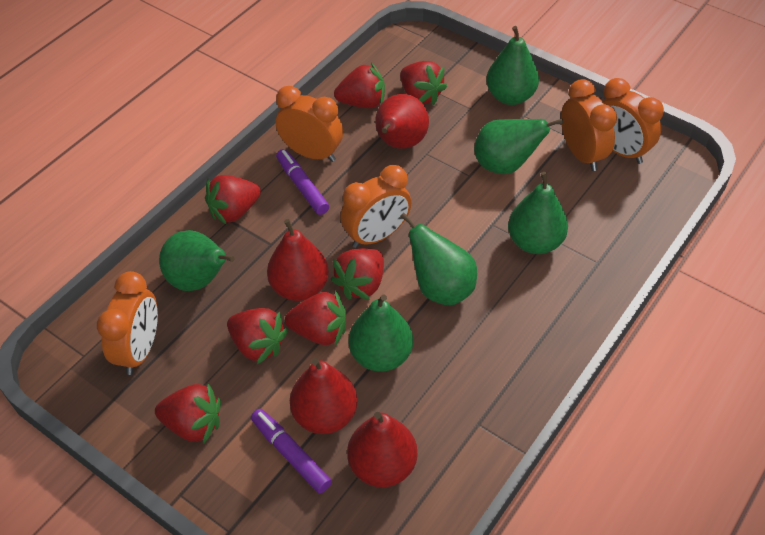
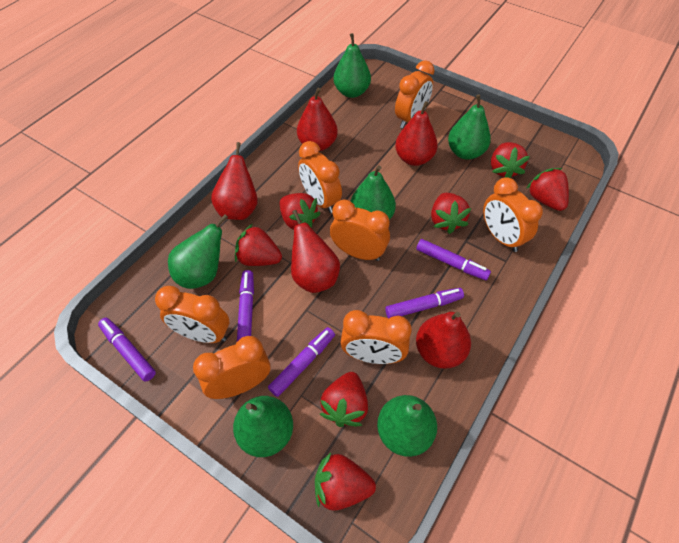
orange clock: 5 -> 7
purple marker: 2 -> 5
red pear: 4 -> 5

